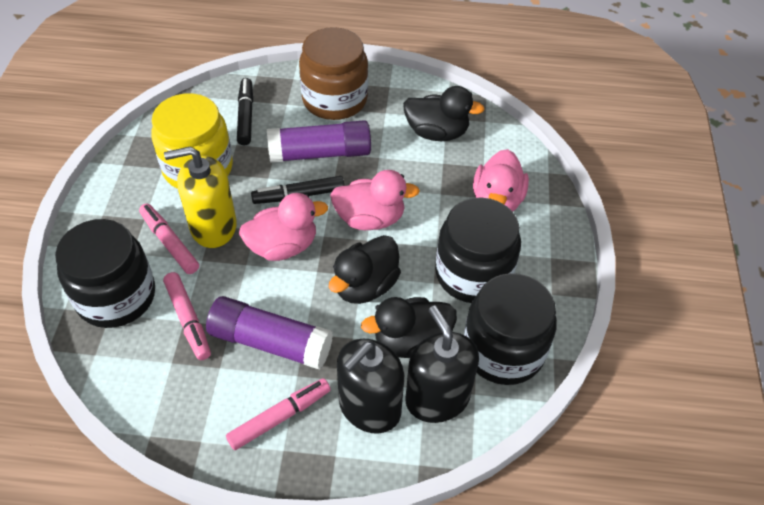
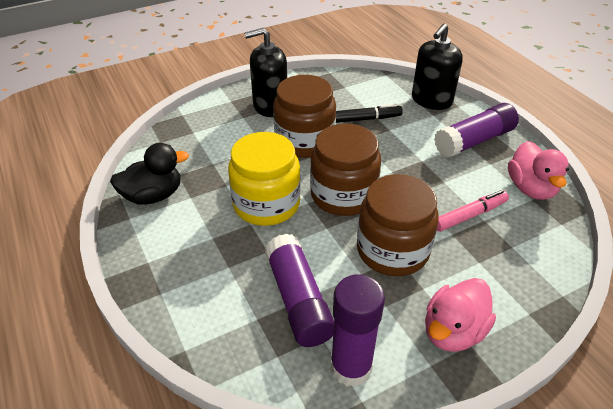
black duck: 3 -> 1
black jar: 3 -> 0
black marker: 2 -> 1
brown jar: 1 -> 3
pink duck: 3 -> 2
pink marker: 3 -> 1
purple glue stick: 2 -> 3
yellow soap dispenser: 1 -> 0

